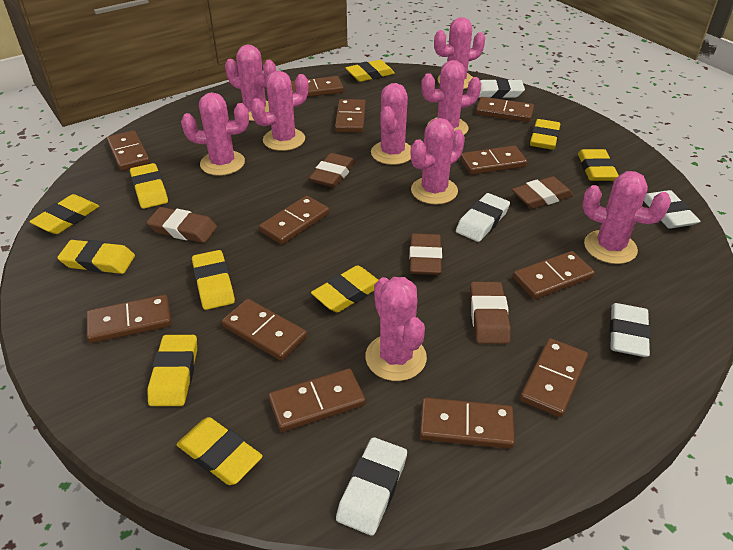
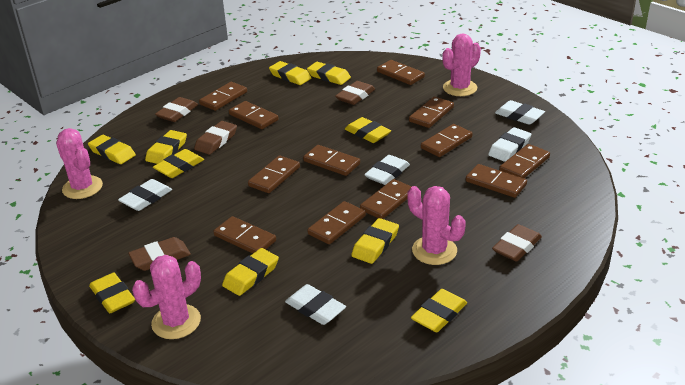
pink cactus: 9 -> 4

